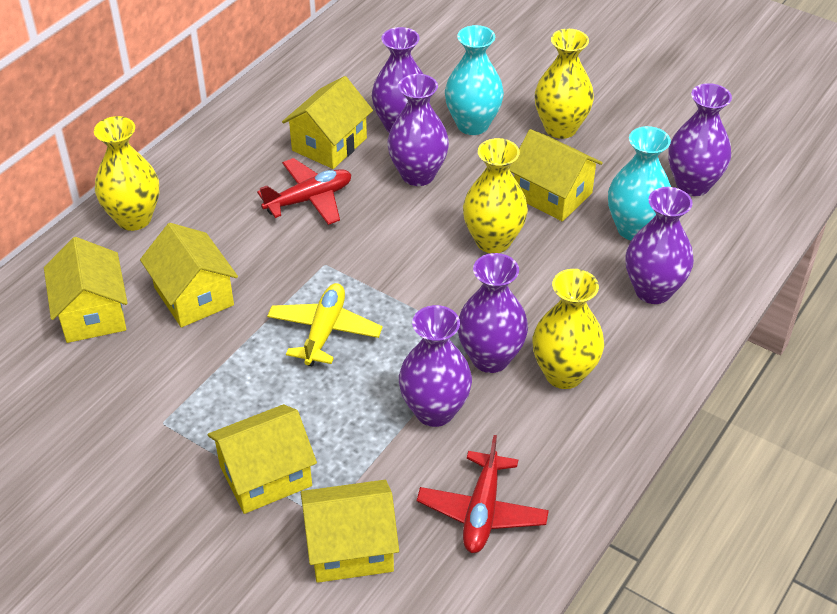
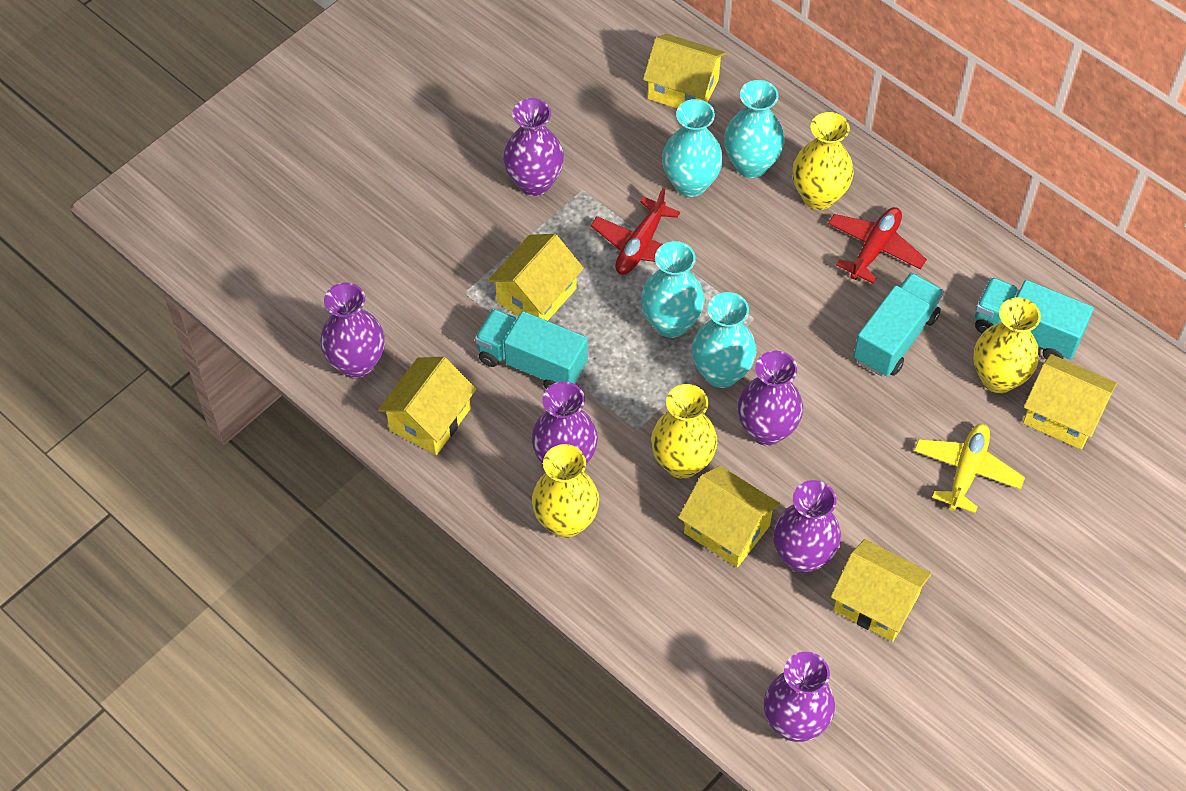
turquoise truck: 0 -> 3
turquoise vase: 2 -> 4

